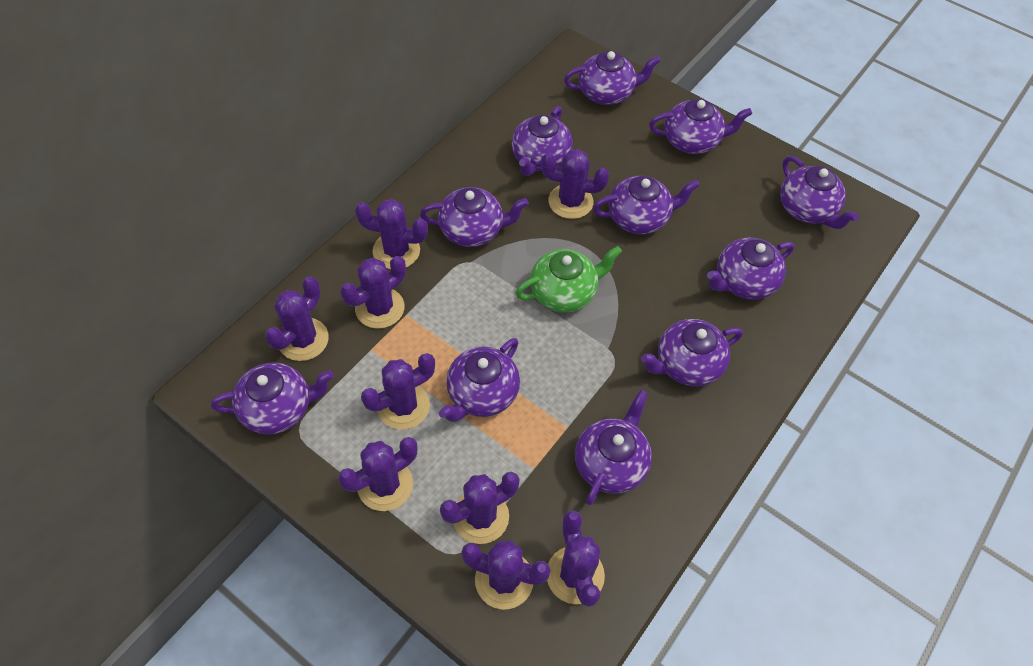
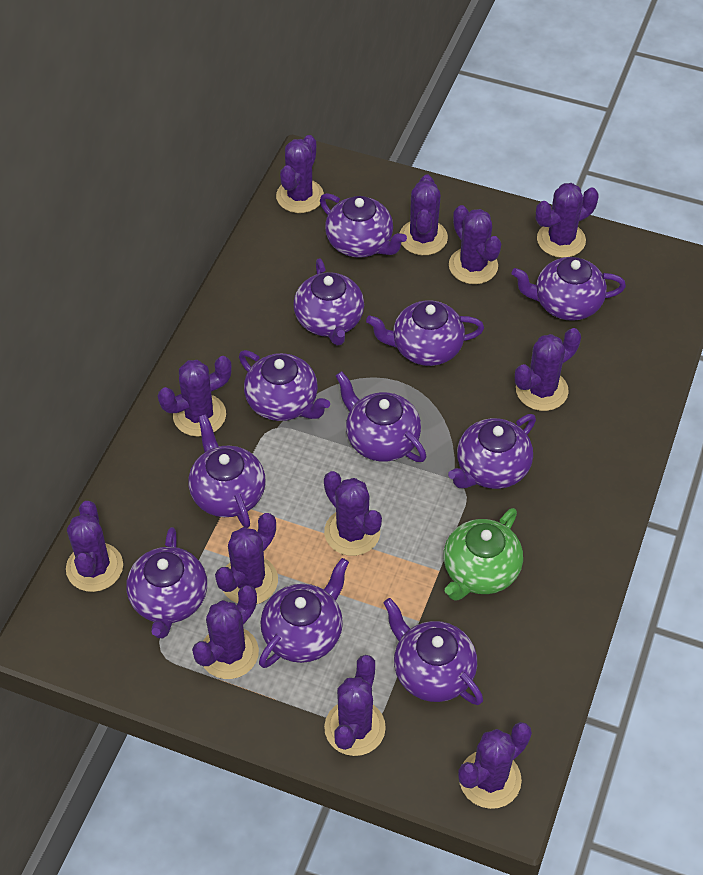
purple cactus: 9 -> 12

